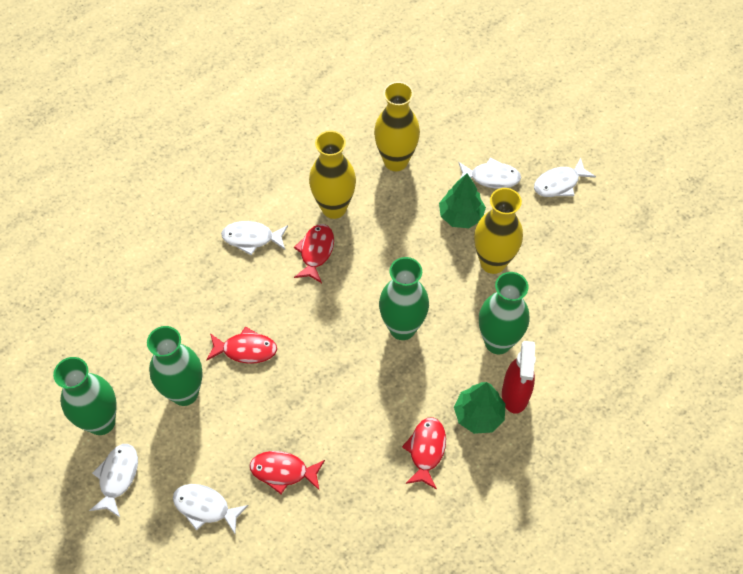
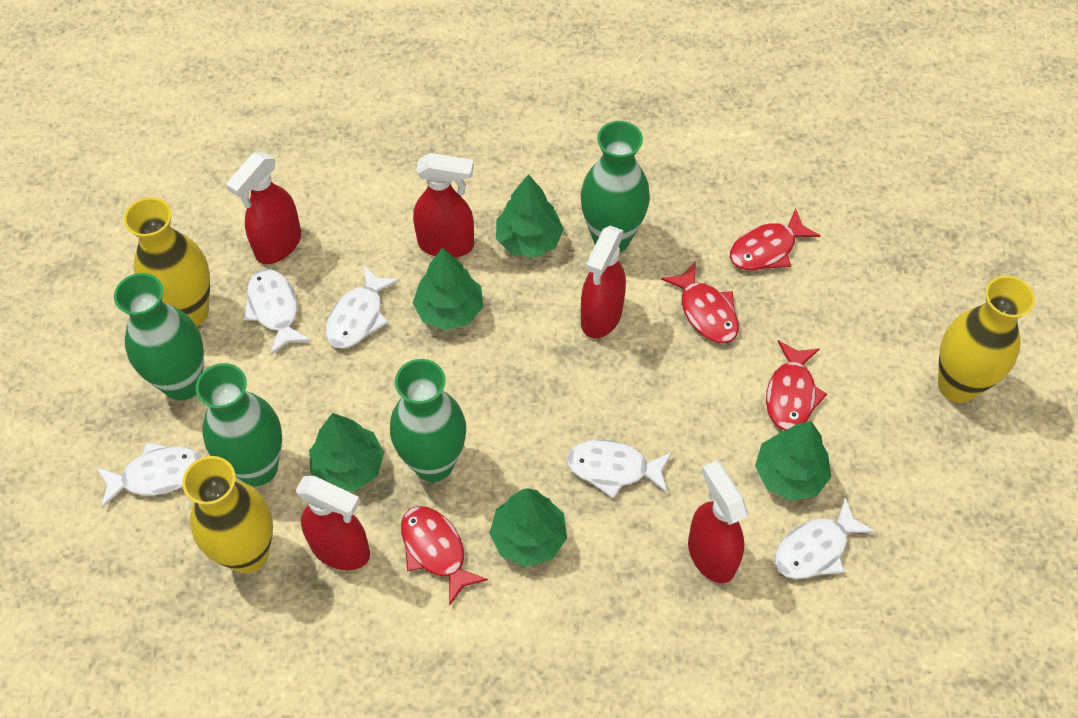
green tree: 2 -> 5
red spray bottle: 1 -> 5

